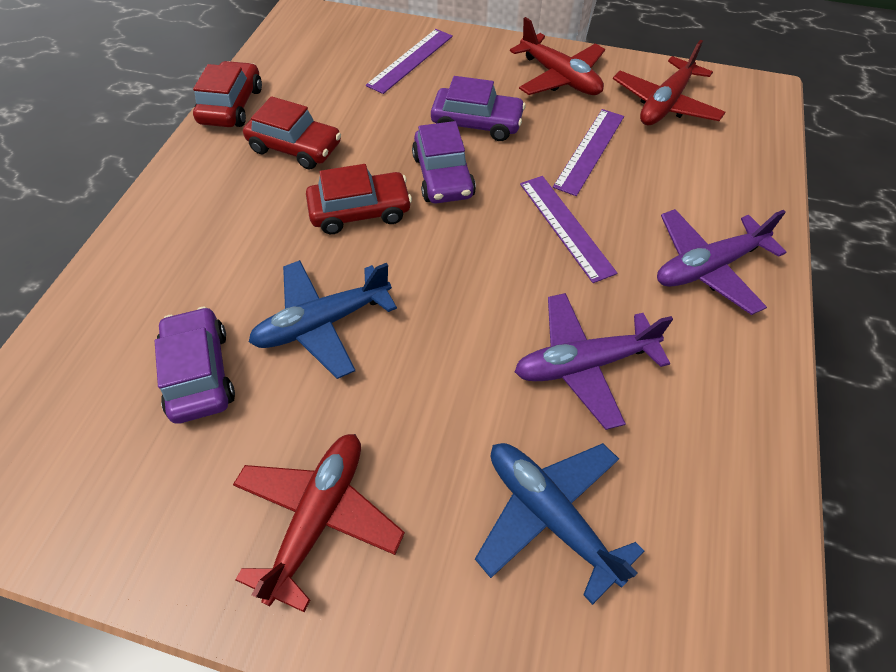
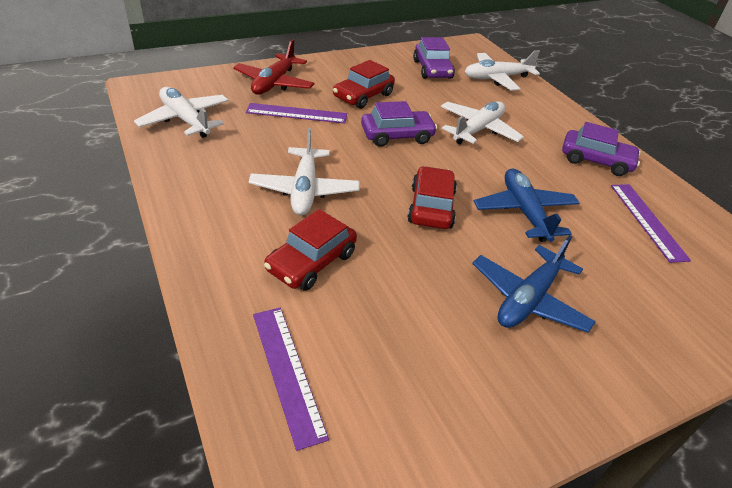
purple plane: 2 -> 0
red plane: 3 -> 1
white plane: 0 -> 4

